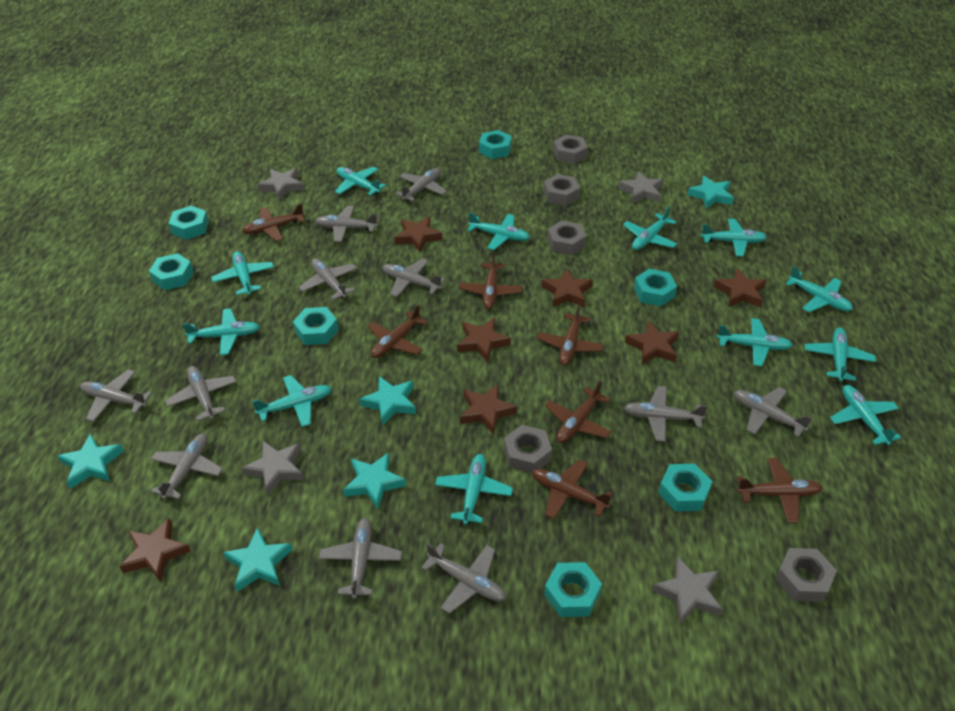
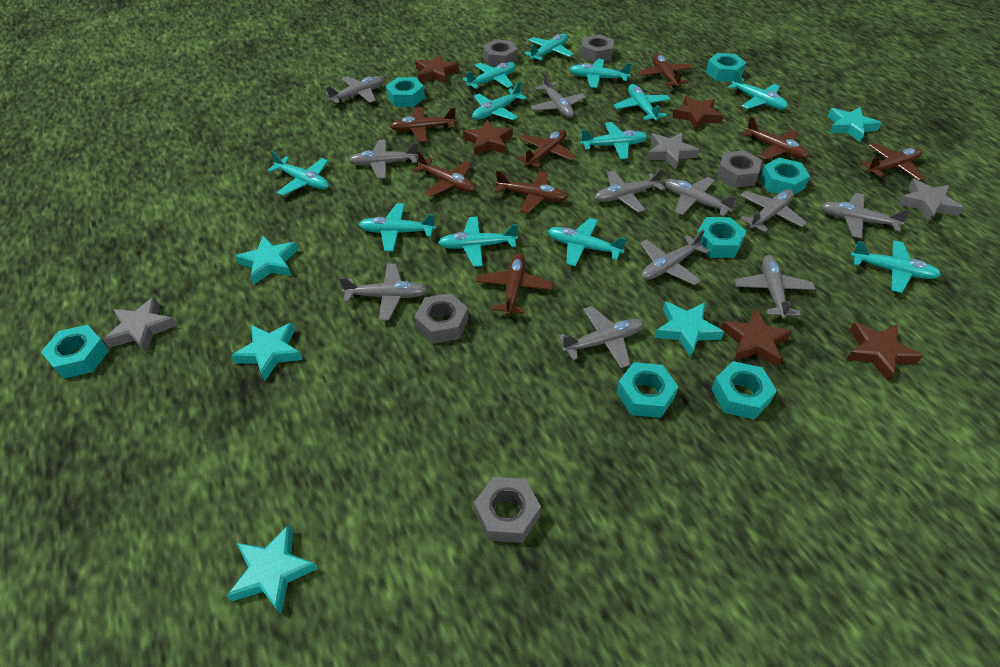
brown plane: 7 -> 8
brown star: 7 -> 5
grey star: 4 -> 3

